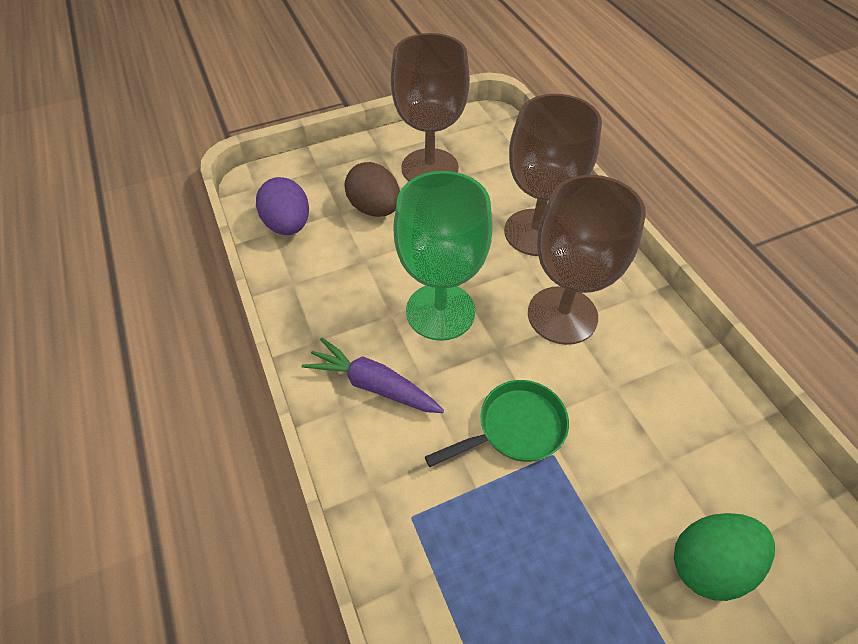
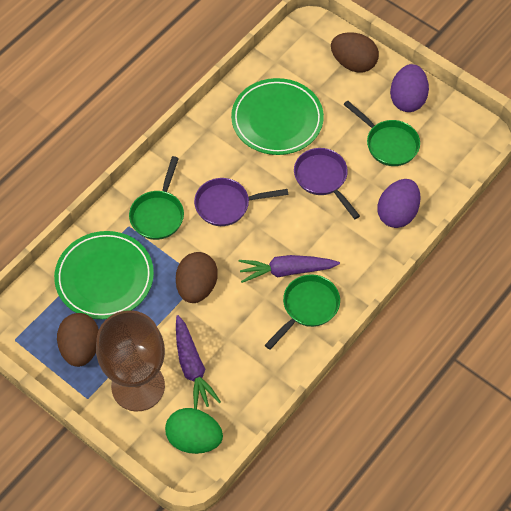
brown egg: 1 -> 3
brown goblet: 3 -> 1
green goblet: 1 -> 0
green pan: 1 -> 3
green plate: 0 -> 2
purple carrot: 1 -> 2
purple egg: 1 -> 2
purple pan: 0 -> 2

